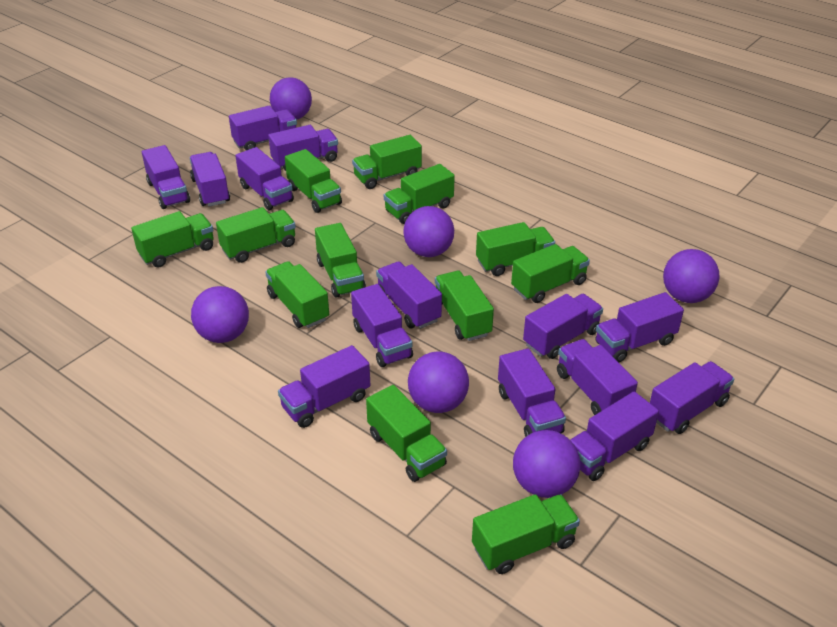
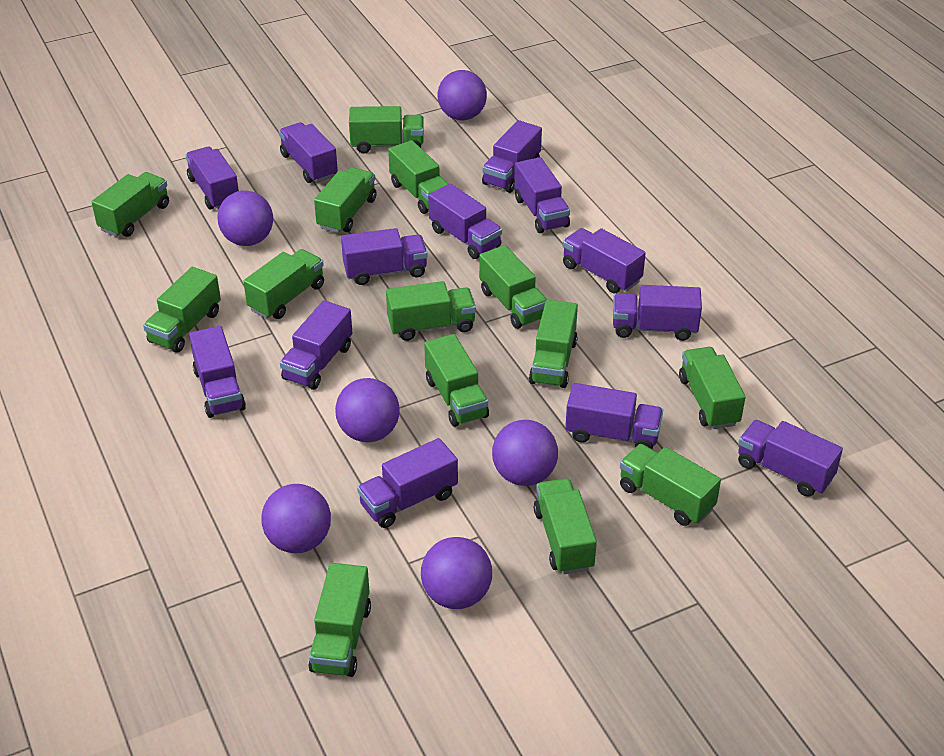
green truck: 12 -> 14
purple truck: 14 -> 13

